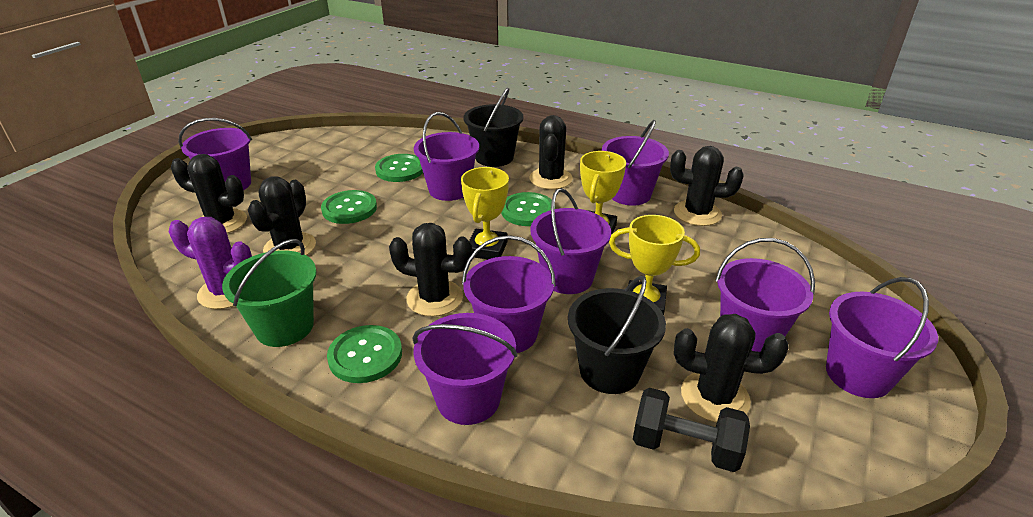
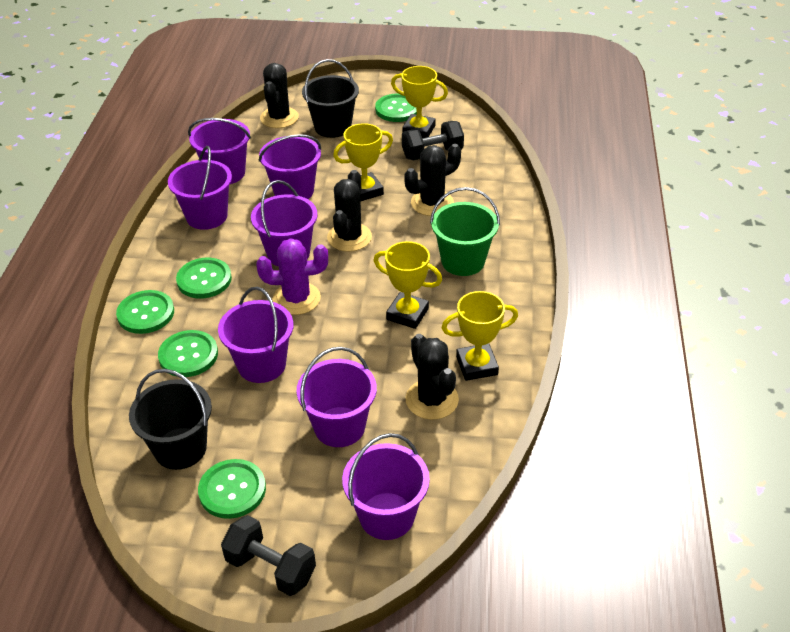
black cactus: 6 -> 4
black dumbbell: 1 -> 2
green button: 4 -> 5
purple bucket: 8 -> 7
yellow trophy: 3 -> 4

